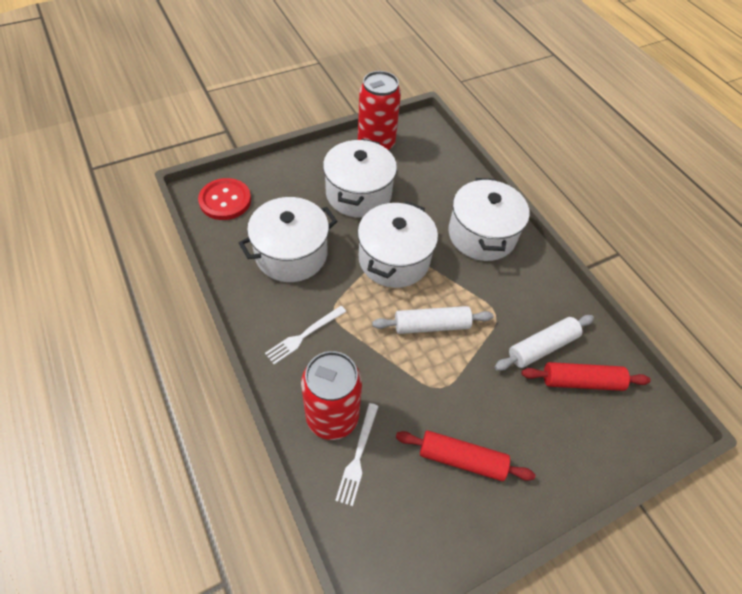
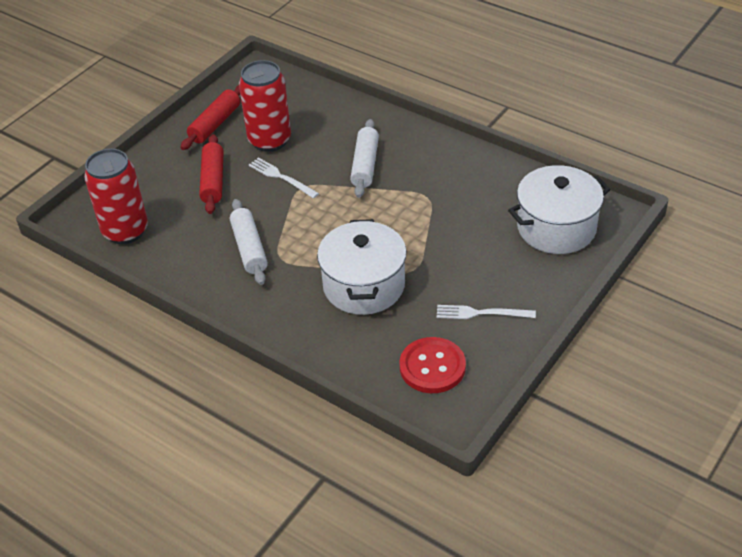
white pot: 4 -> 2

